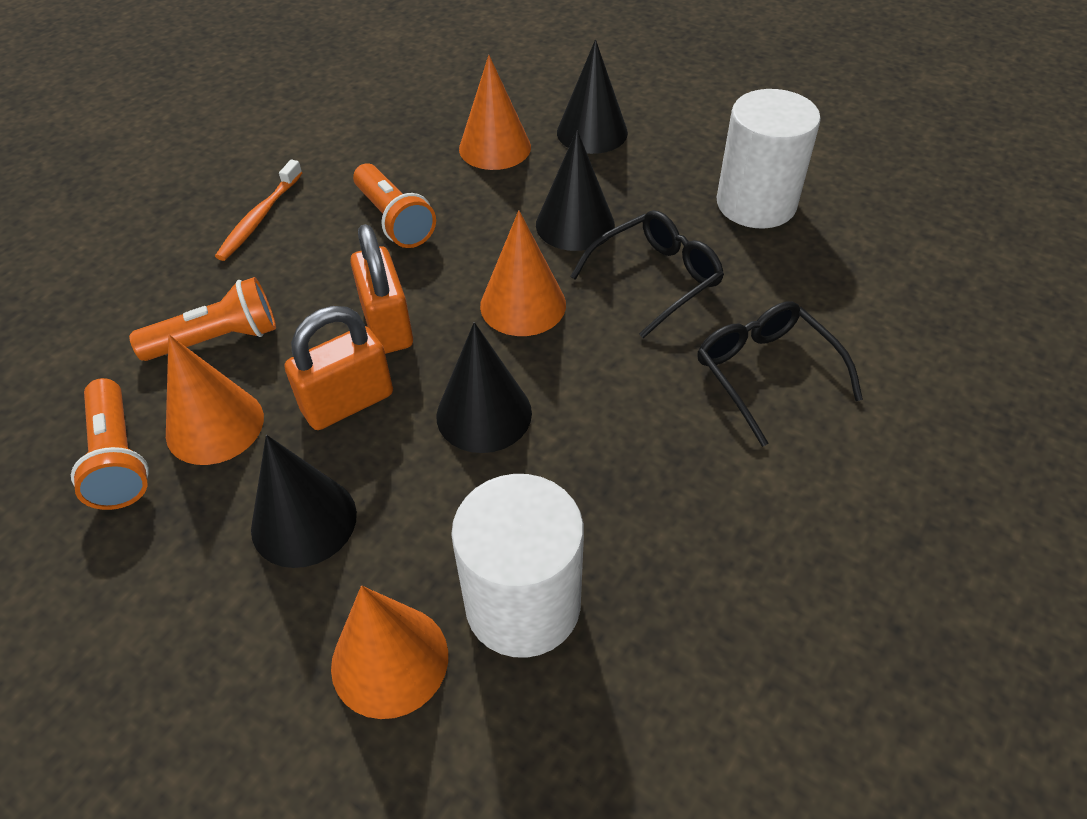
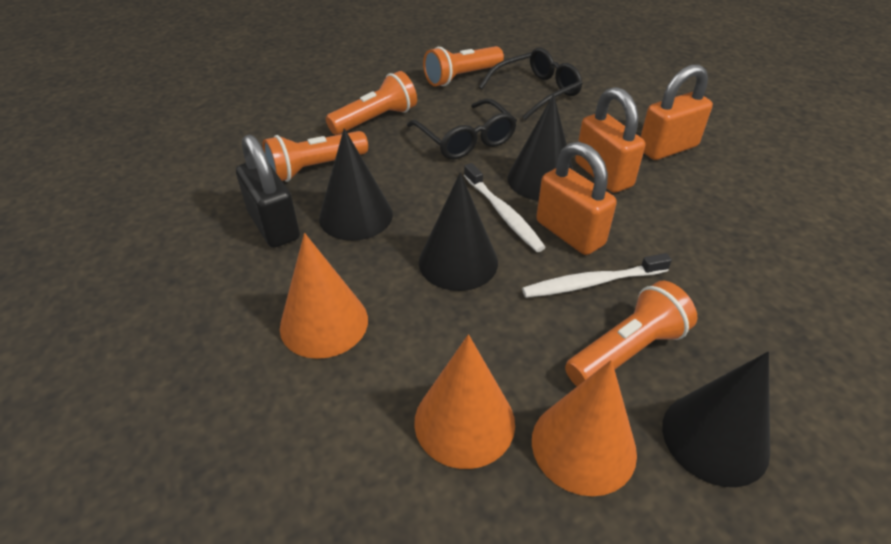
black padlock: 0 -> 1
orange cone: 4 -> 3
orange flashlight: 3 -> 4
orange padlock: 2 -> 3
orange toothbrush: 1 -> 0
white cylinder: 2 -> 0
white toothbrush: 0 -> 2

